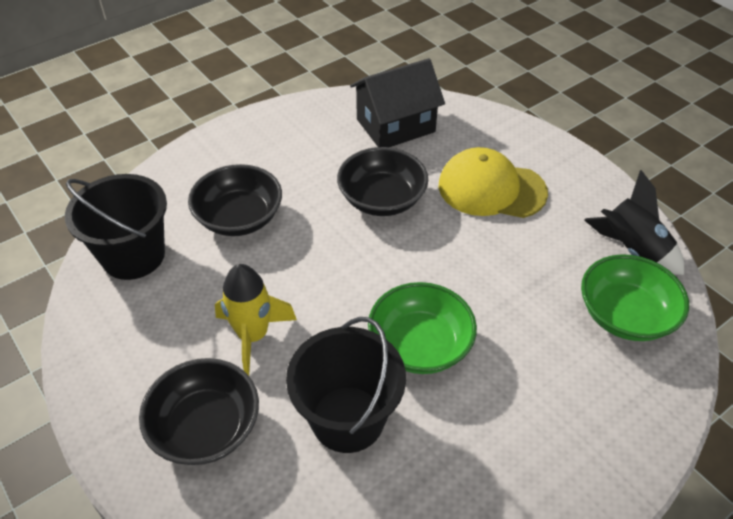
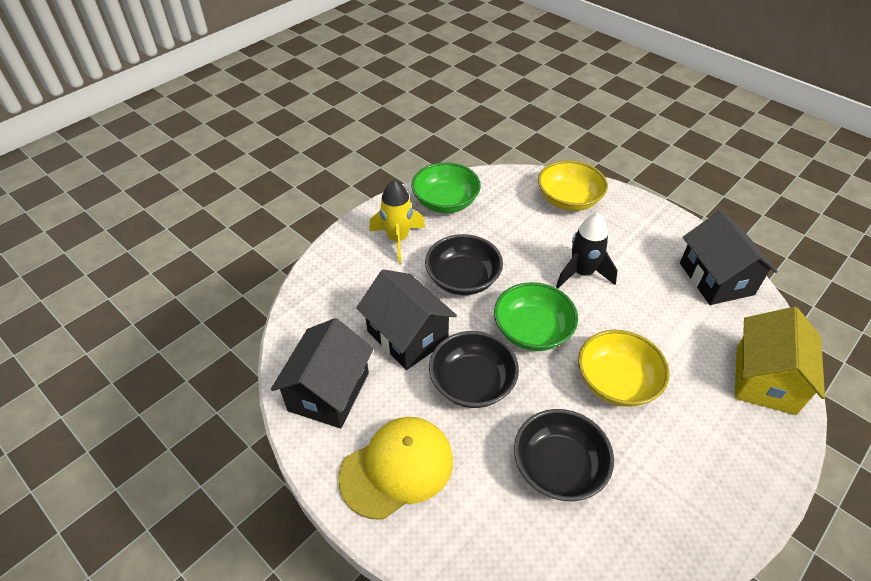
black bucket: 2 -> 0
black house: 1 -> 3
yellow bowl: 0 -> 2
yellow house: 0 -> 1

